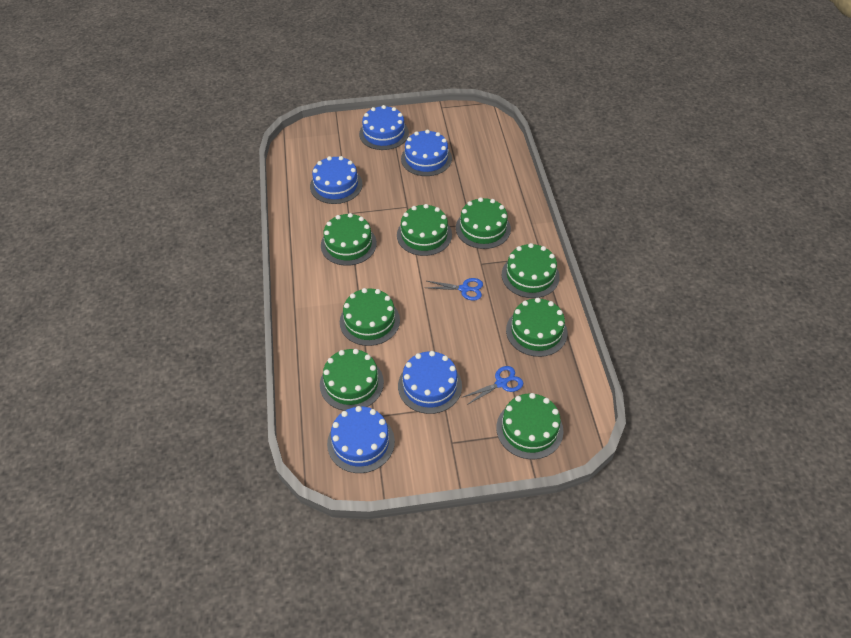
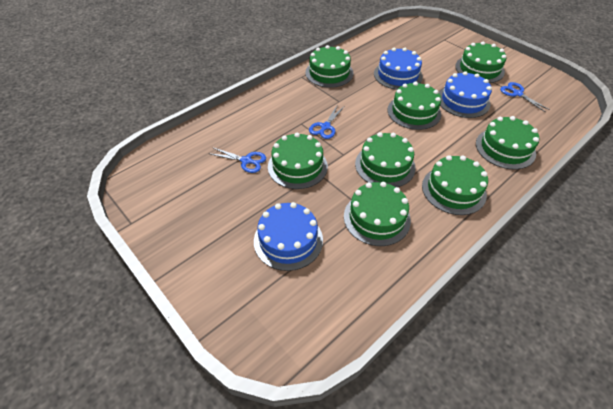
blue cake: 5 -> 3
blue scissors: 2 -> 3

